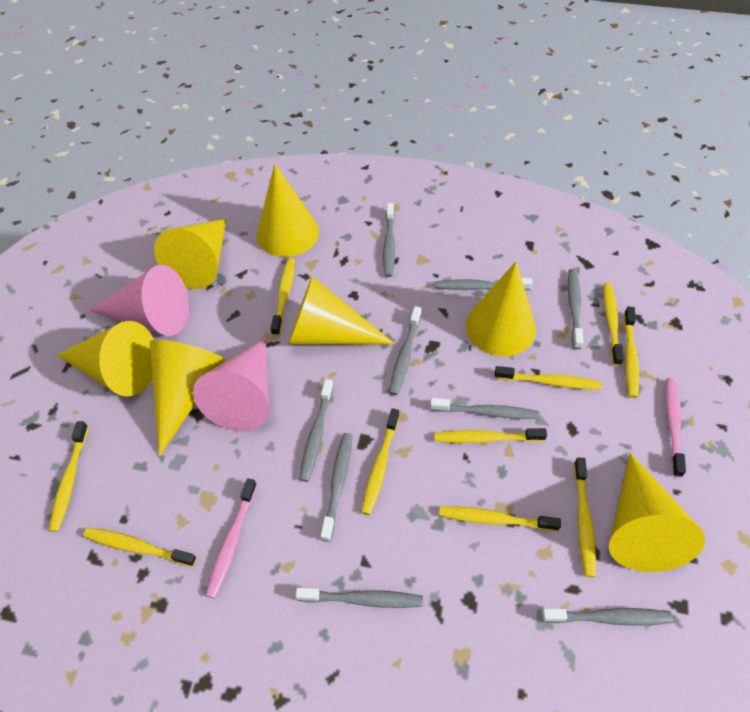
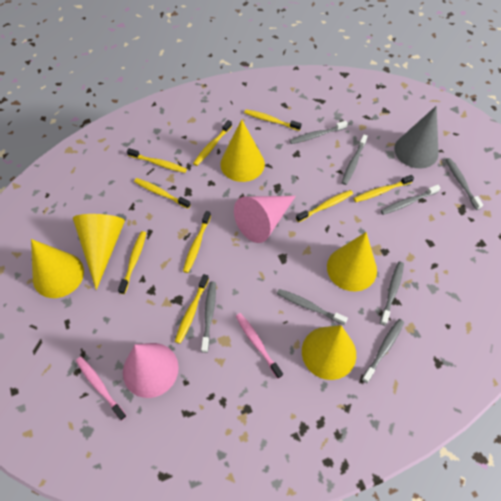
grey cone: 0 -> 1
grey toothbrush: 9 -> 8
yellow cone: 7 -> 5
yellow toothbrush: 10 -> 9

